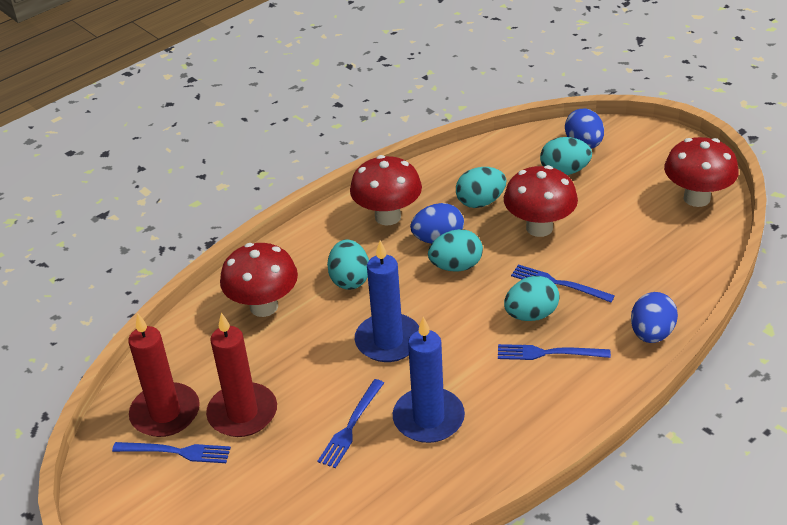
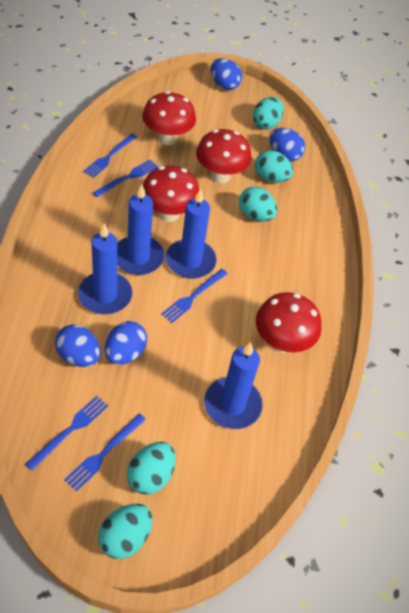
blue candle: 2 -> 4
blue egg: 3 -> 4
blue fork: 4 -> 5
red candle: 2 -> 0

